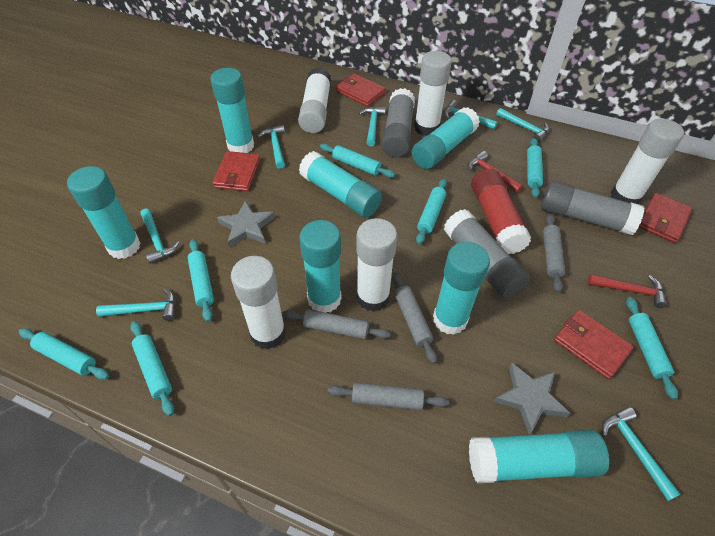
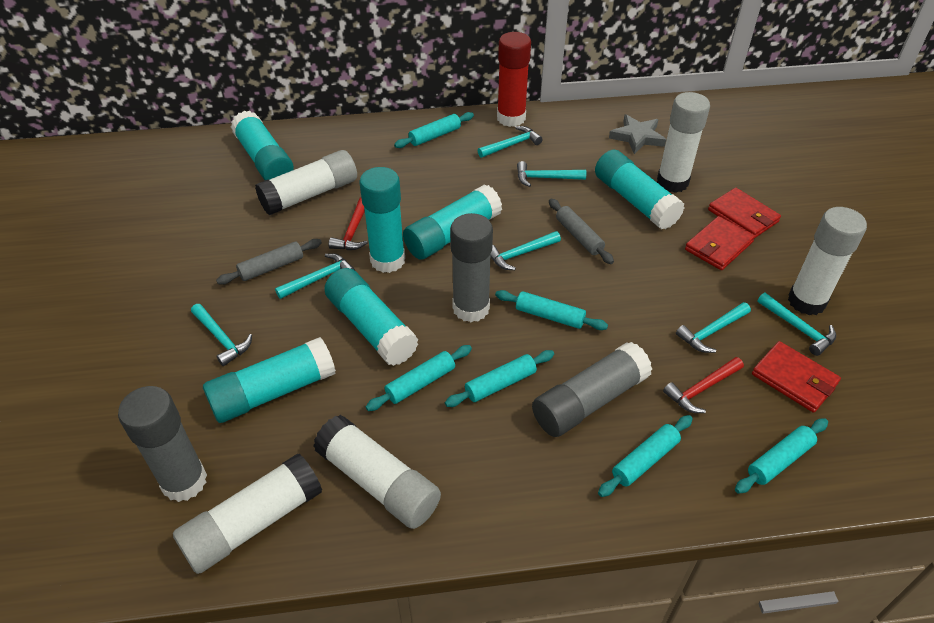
grey rolling pin: 4 -> 2
grey star: 2 -> 1
red wallet: 4 -> 3
turquoise glue stick: 7 -> 6
turquoise rolling pin: 7 -> 6

